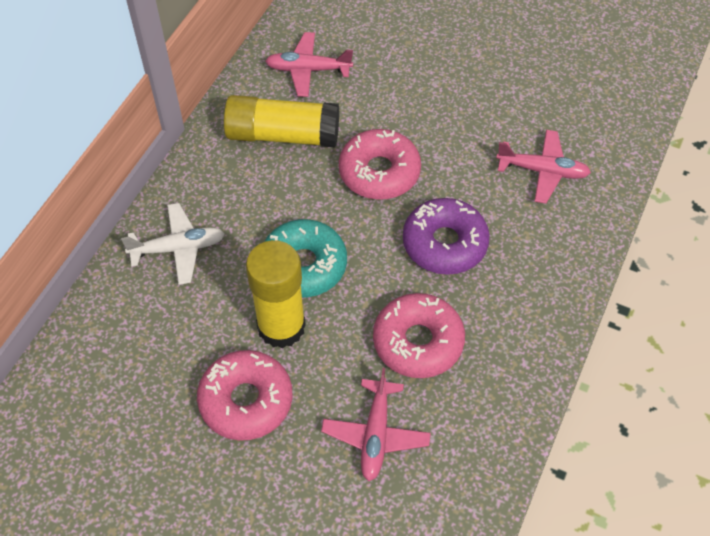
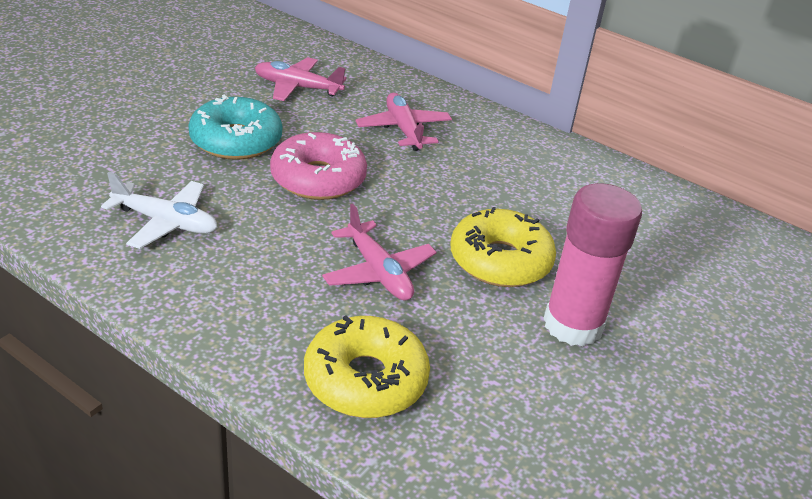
pink donut: 3 -> 1
pink glue stick: 0 -> 1
purple donut: 1 -> 0
yellow donut: 0 -> 2
yellow glue stick: 2 -> 0

